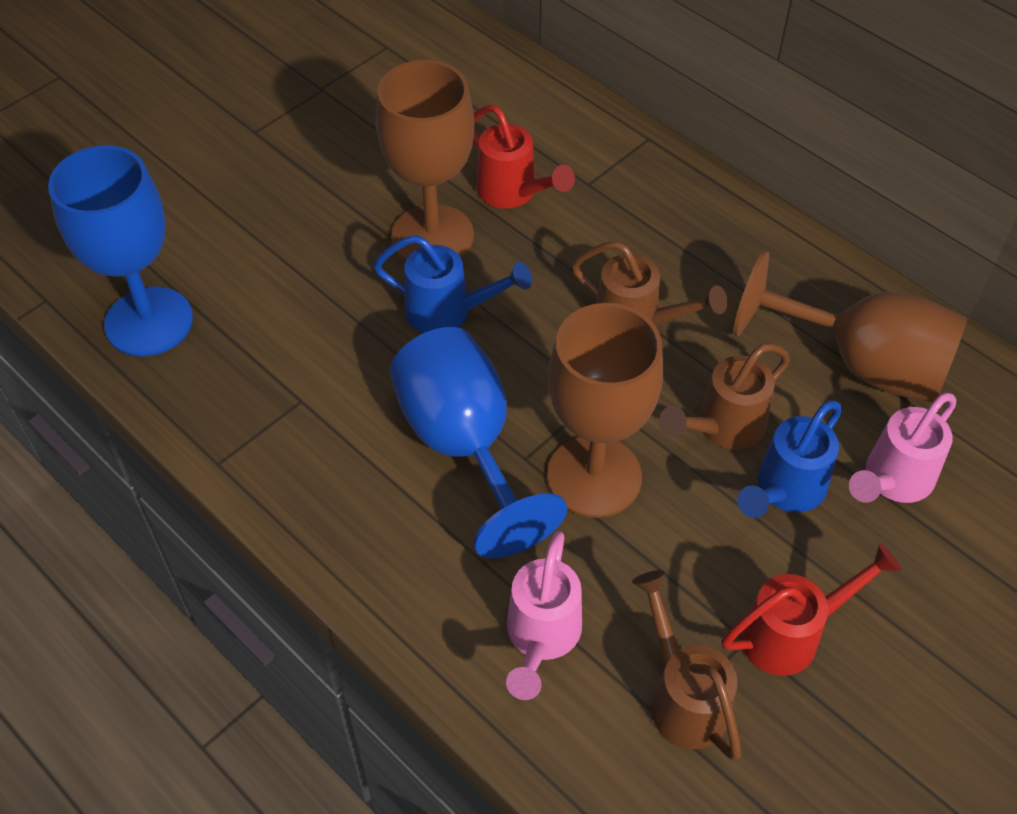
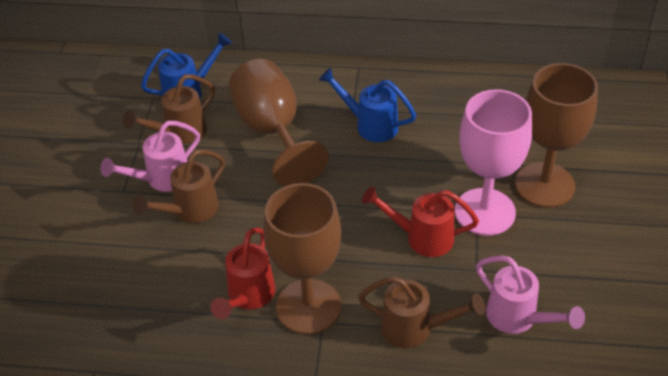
blue goblet: 2 -> 0
pink goblet: 0 -> 1

